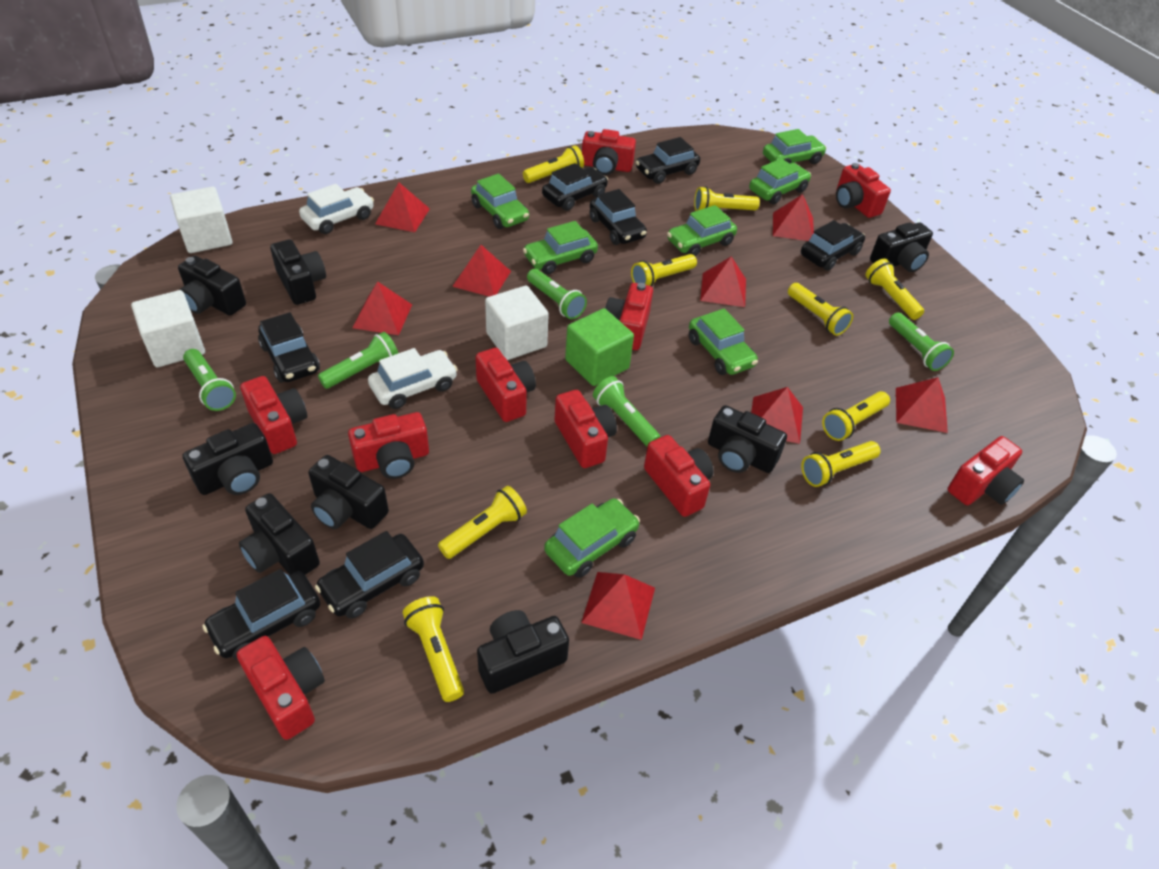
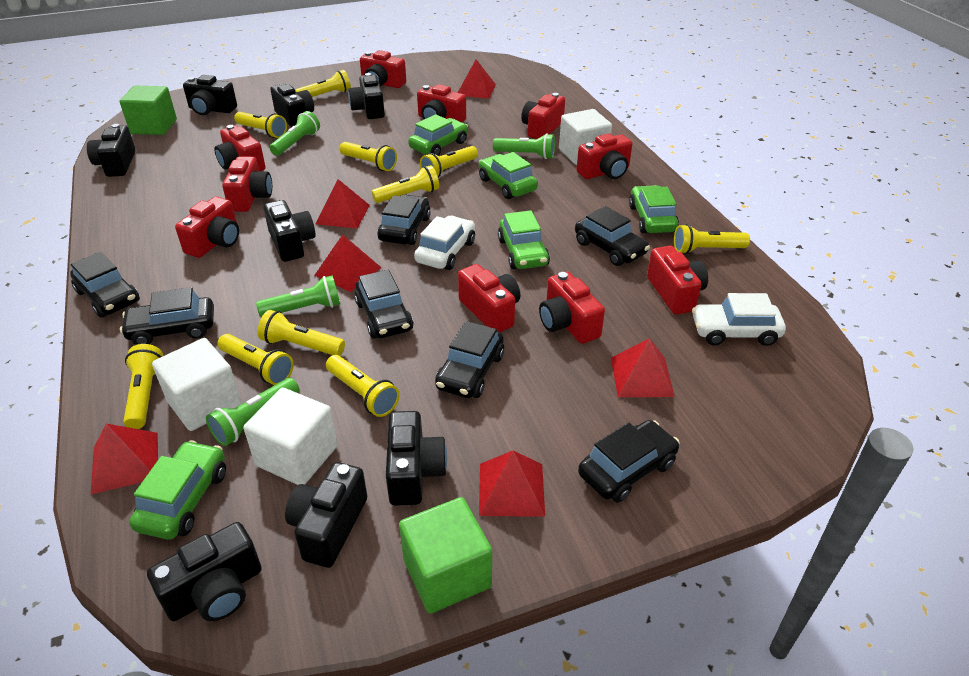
green car: 7 -> 5
green cube: 1 -> 2
green flashlight: 5 -> 4
red pyramid: 8 -> 6
yellow flashlight: 9 -> 10

